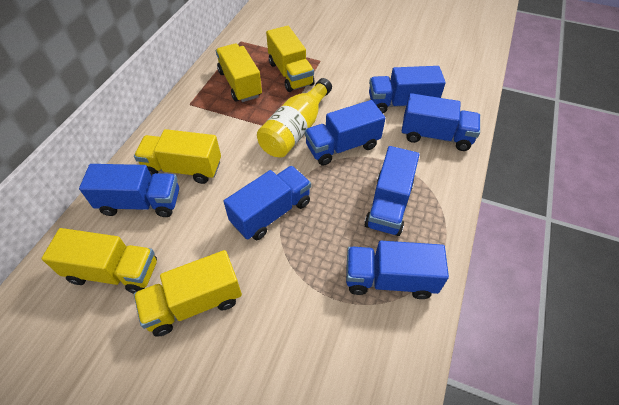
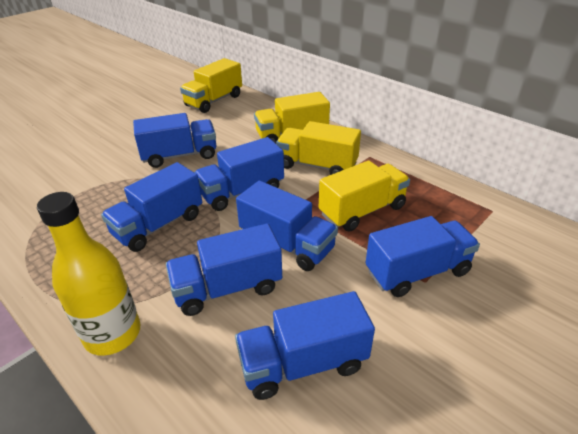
yellow truck: 5 -> 4

